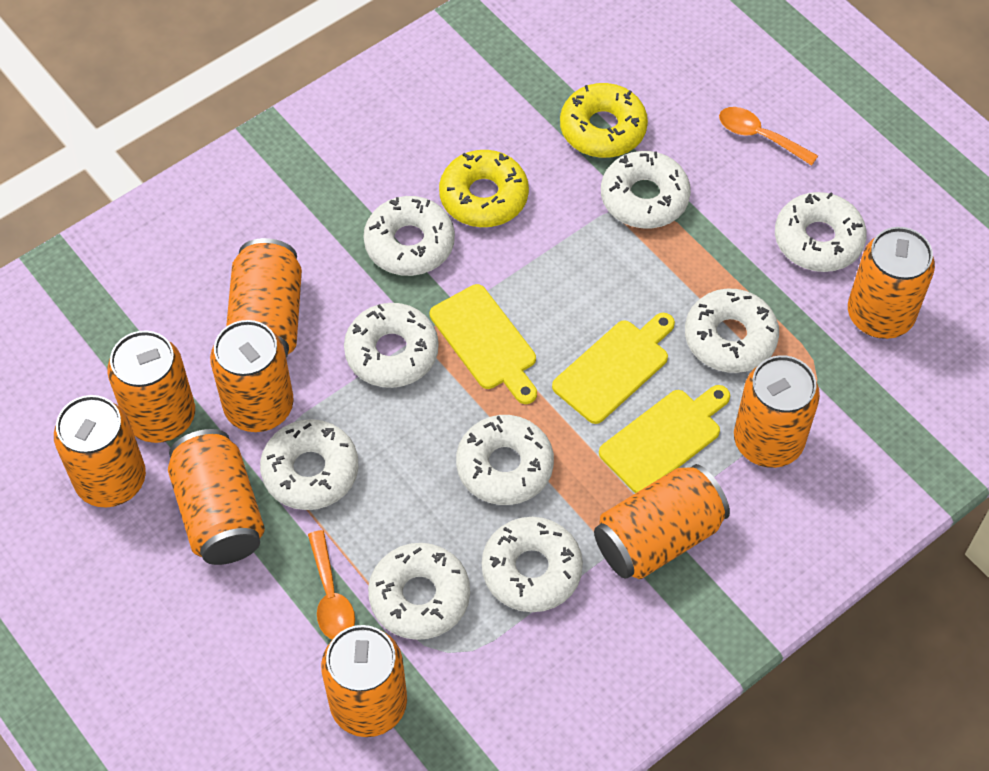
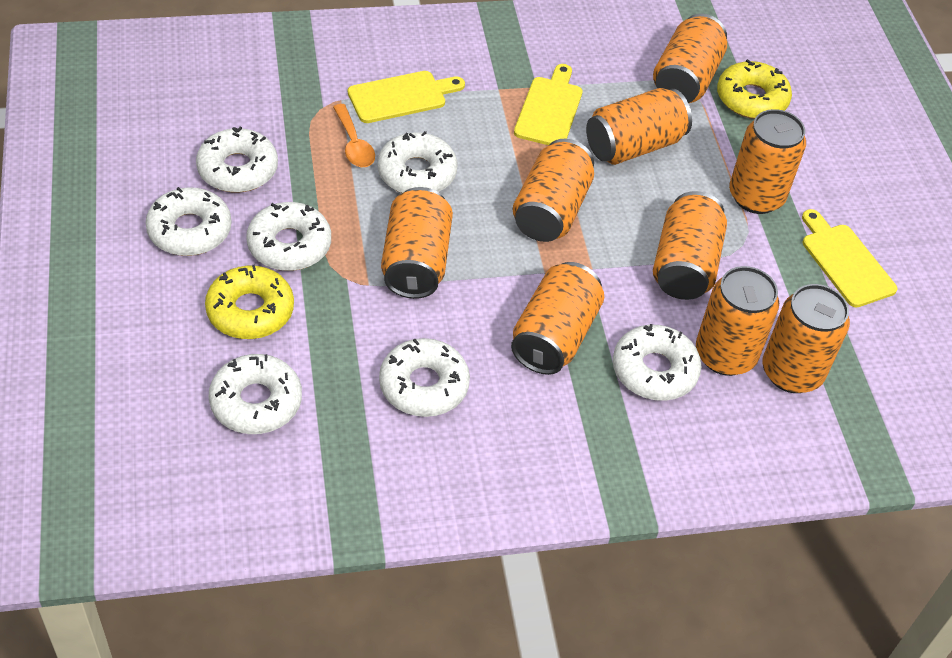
orange spoon: 2 -> 1
white donut: 9 -> 7

